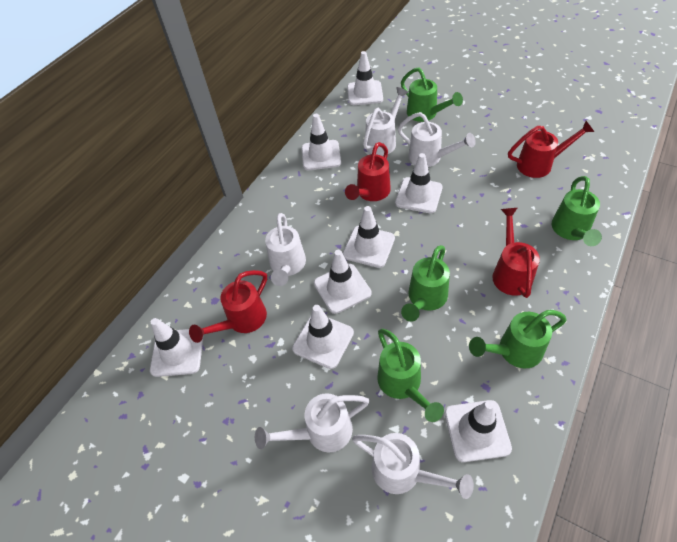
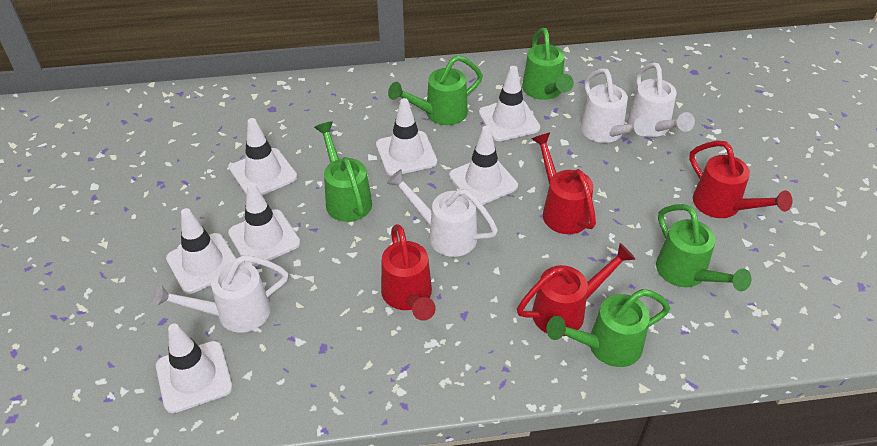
white traffic cone: 8 -> 7
white watering can: 5 -> 4

